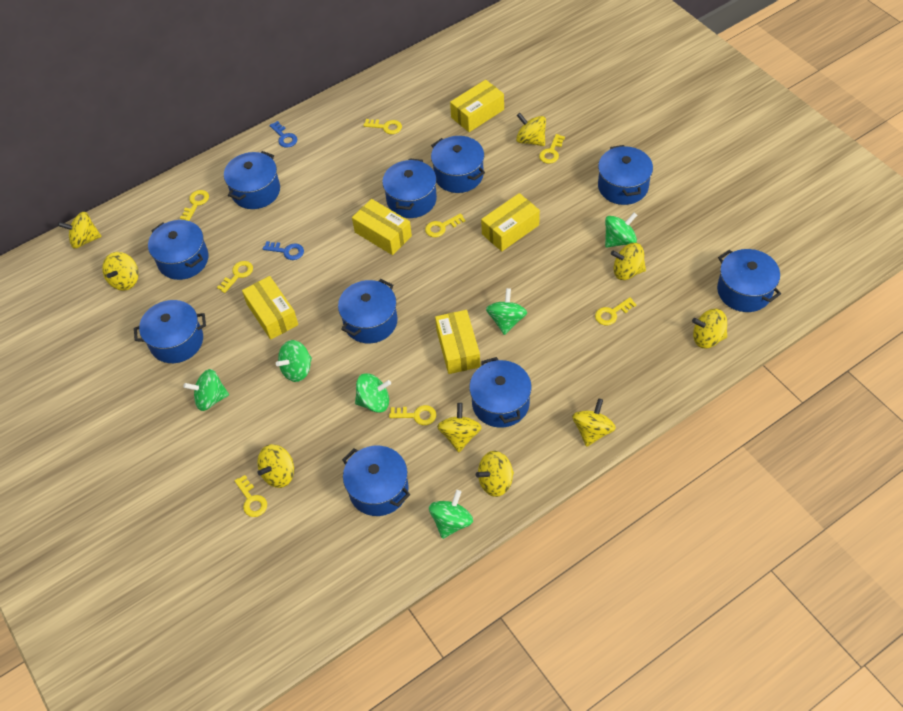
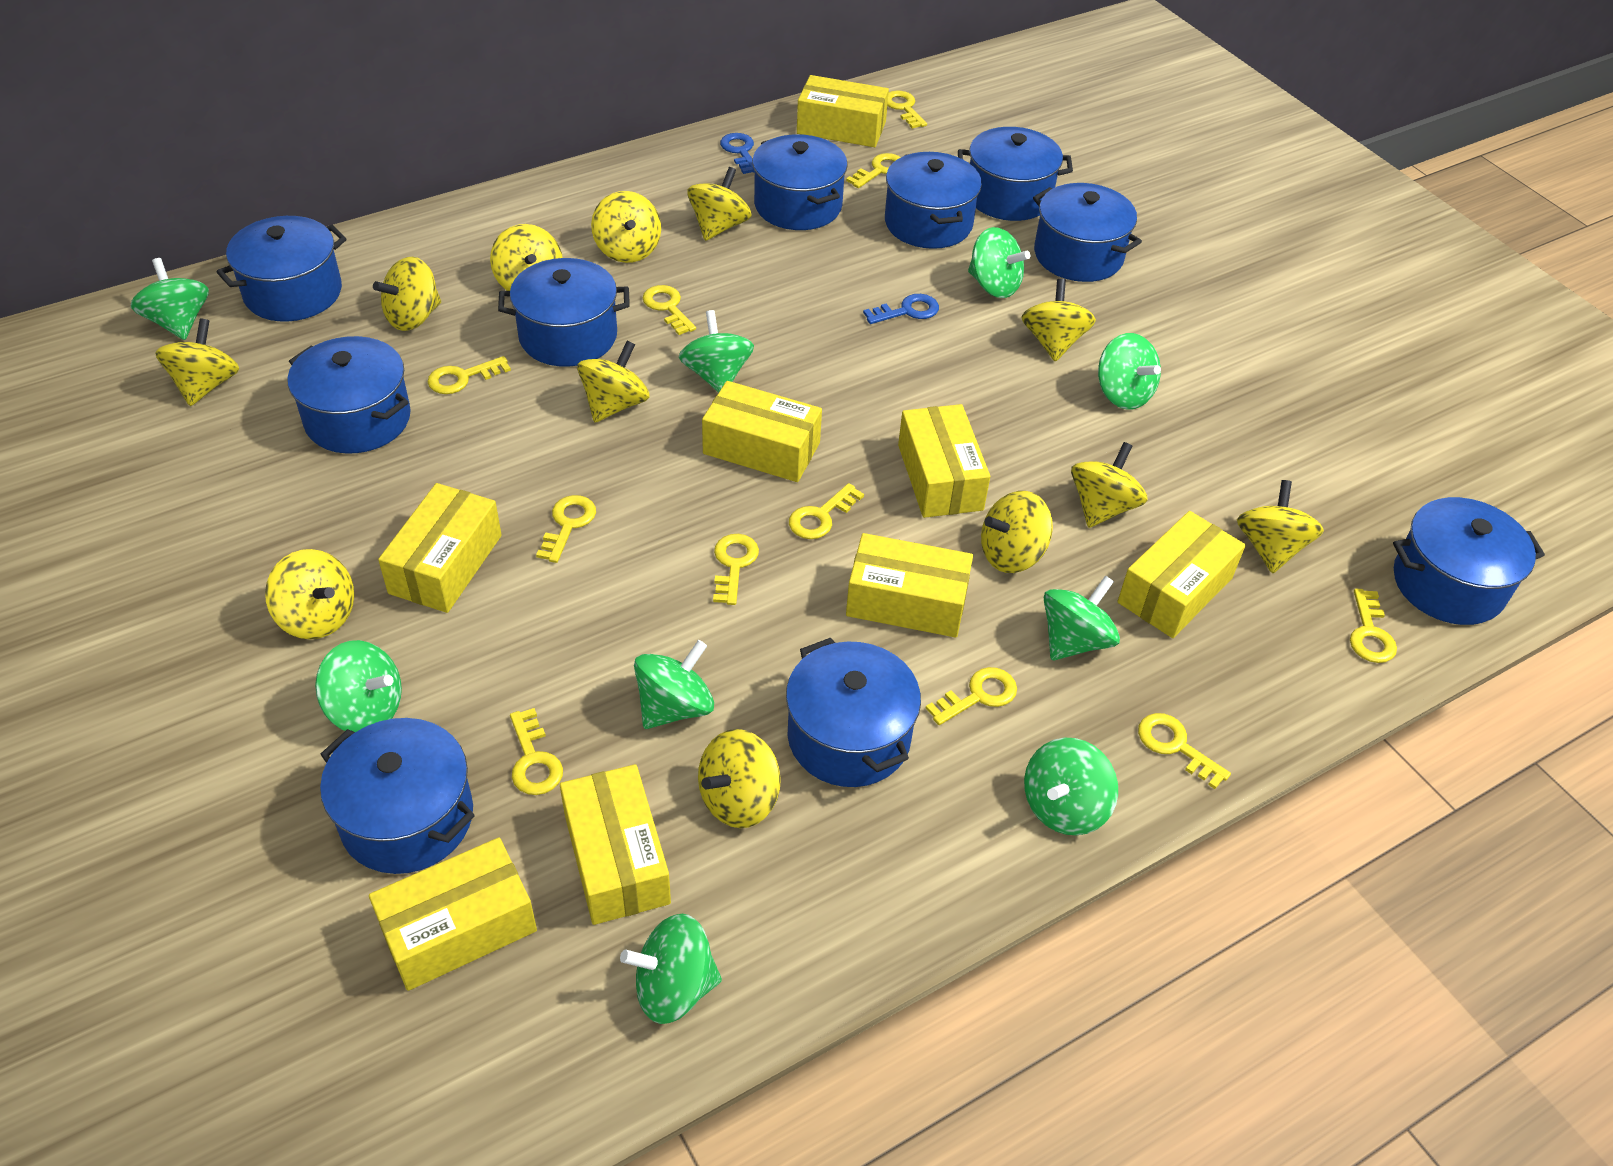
green spinning top: 6 -> 9
yellow box: 5 -> 8
yellow key: 8 -> 11
yellow spinning top: 9 -> 12

